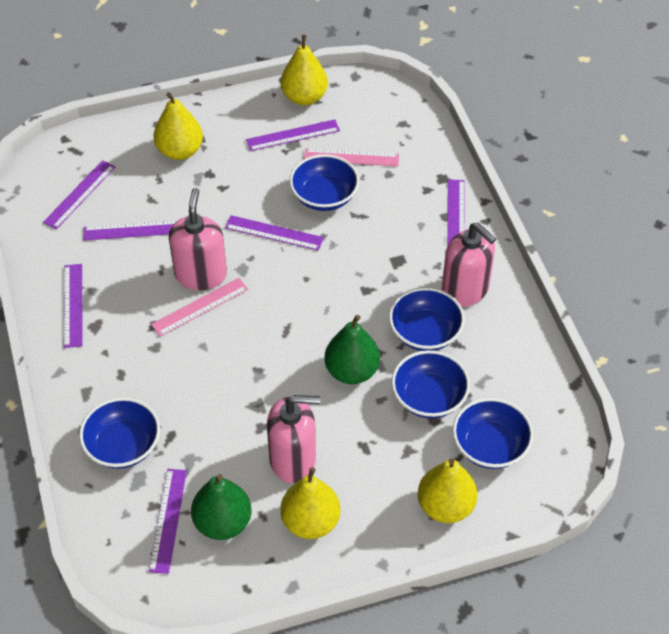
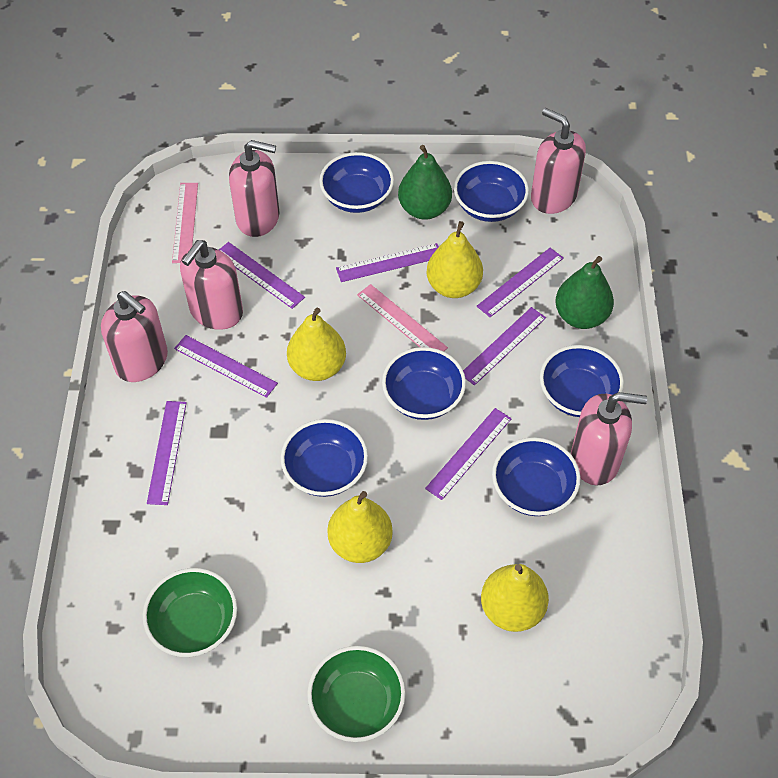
blue bowl: 5 -> 6
green bowl: 0 -> 2
pink soap dispenser: 3 -> 5

